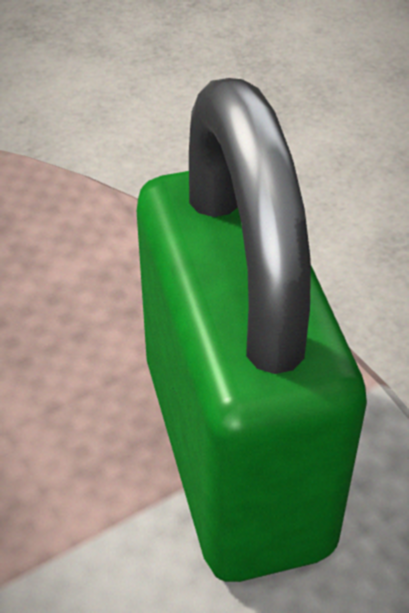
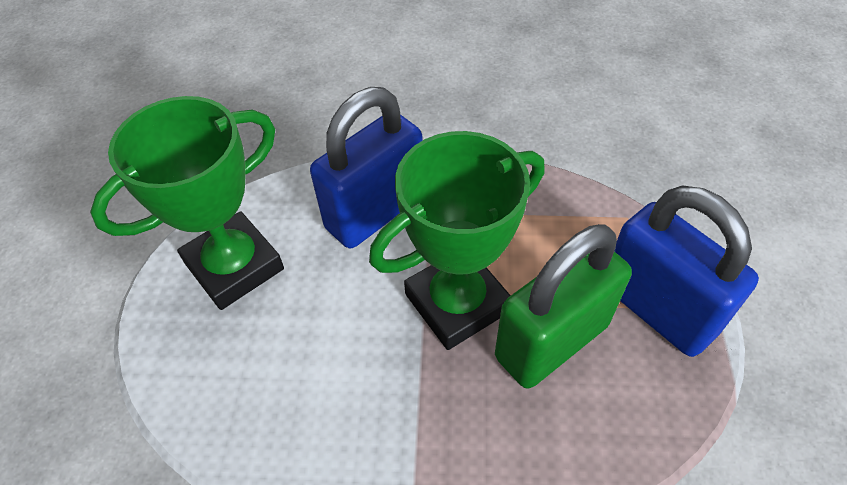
blue padlock: 0 -> 2
green trophy: 0 -> 2

